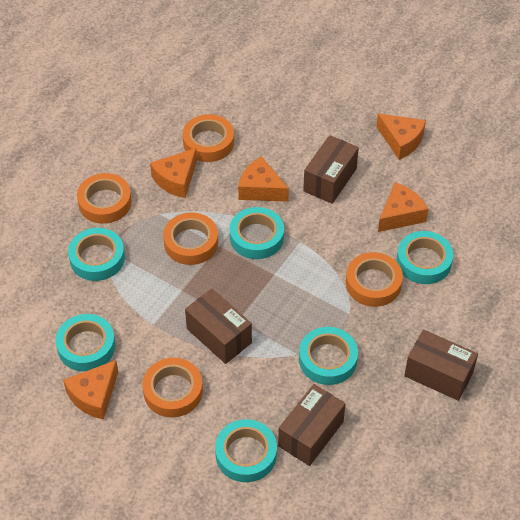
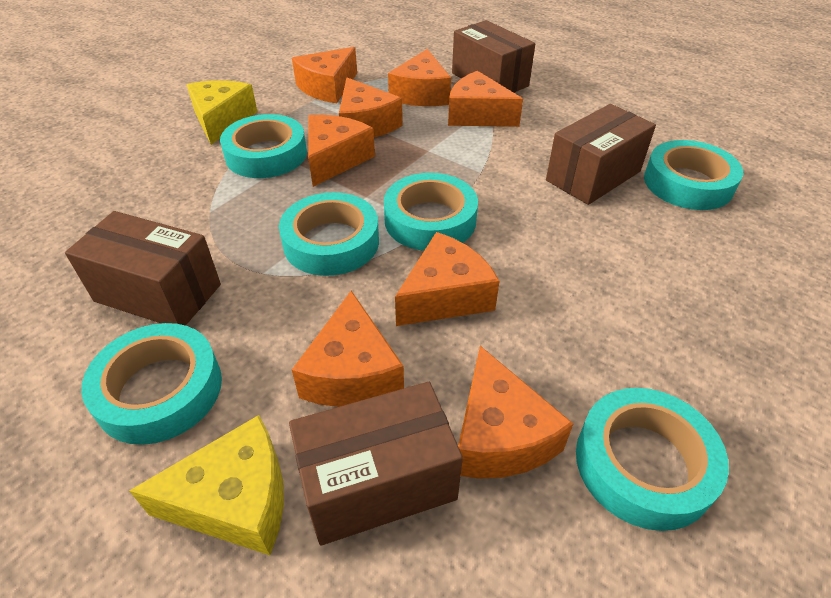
orange cheese: 5 -> 8
orange tape: 5 -> 0
yellow cheese: 0 -> 2

